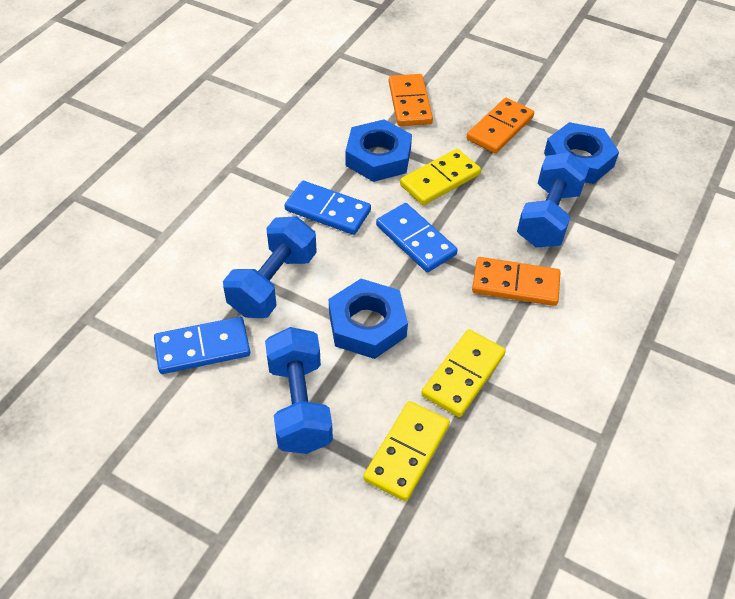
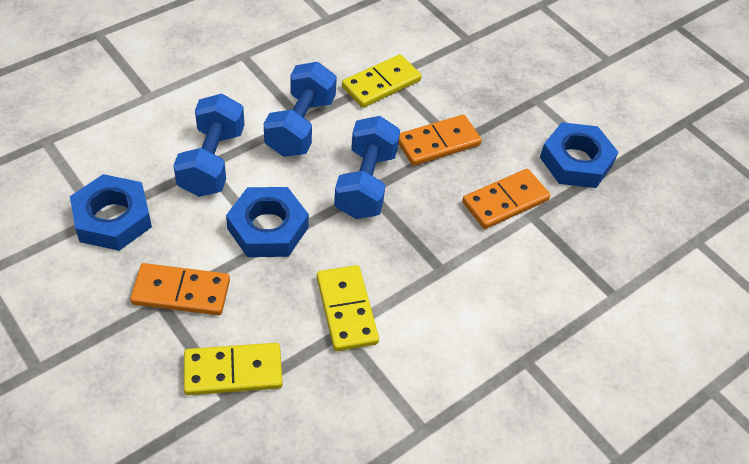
blue domino: 3 -> 0

